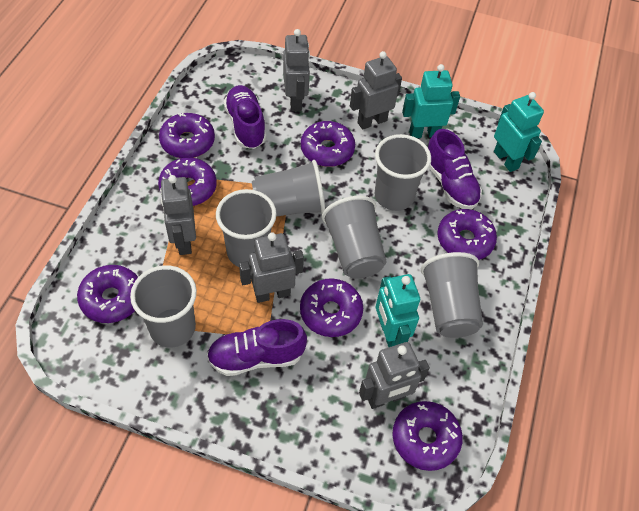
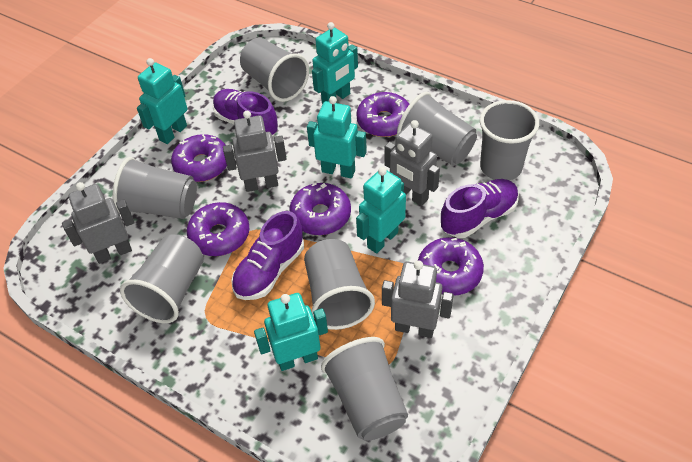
grey cup: 6 -> 7
grey robot: 5 -> 4
purple donut: 7 -> 5
turquoise robot: 3 -> 5

